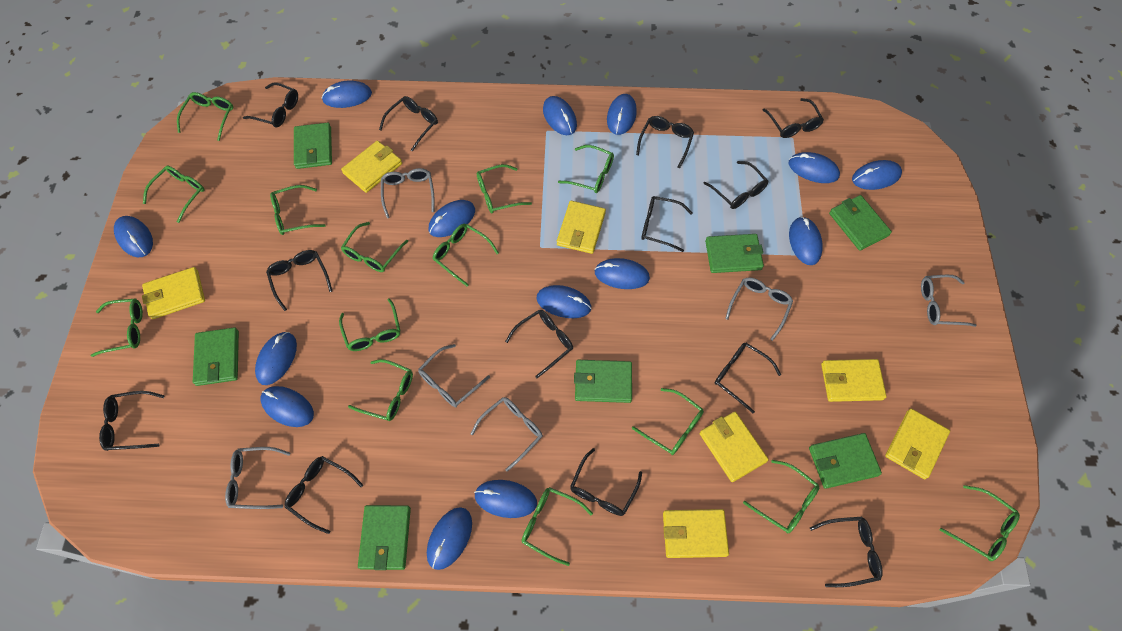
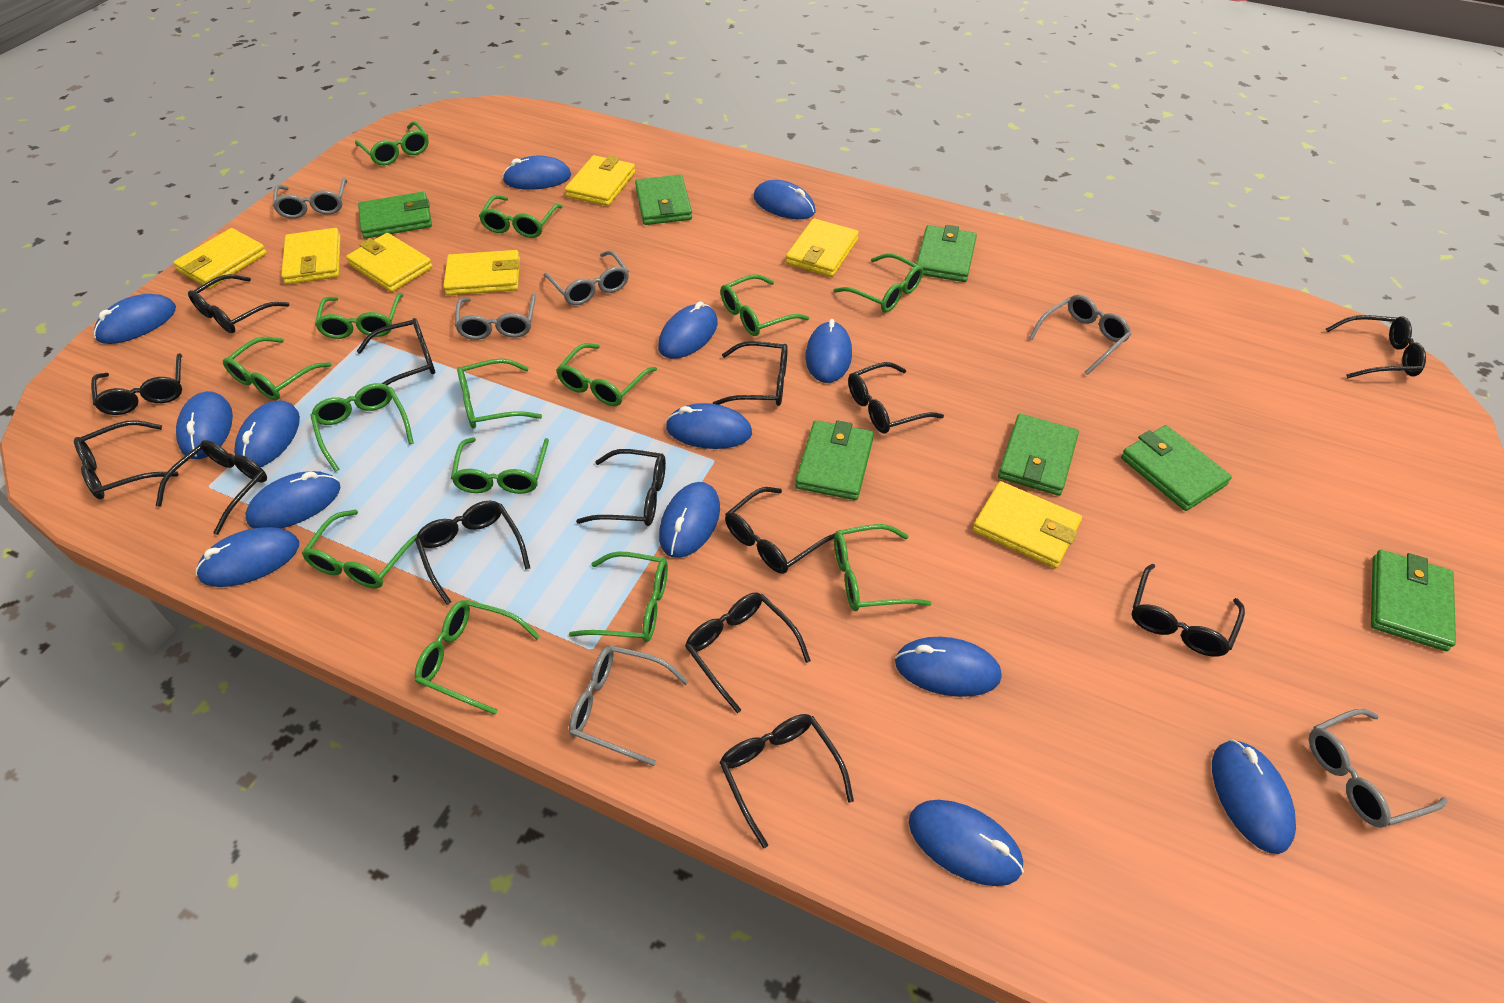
black glasses: 13 -> 14

